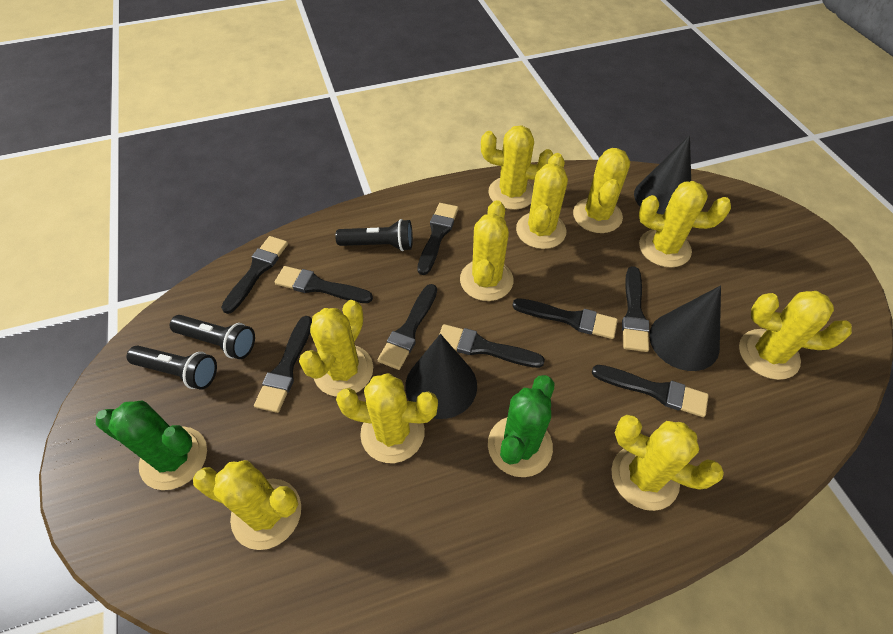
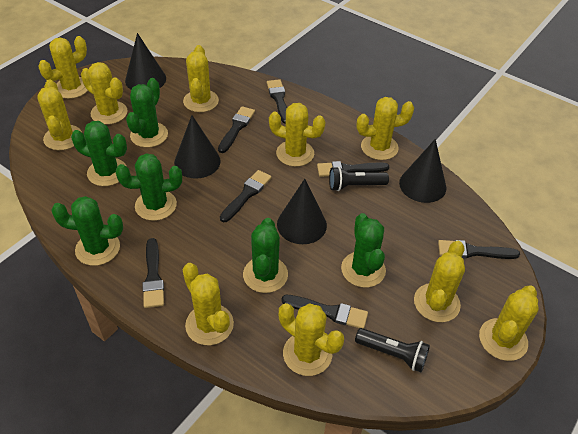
black brush: 9 -> 7
black cone: 3 -> 4
black flashlight: 3 -> 2
green cactus: 2 -> 6

